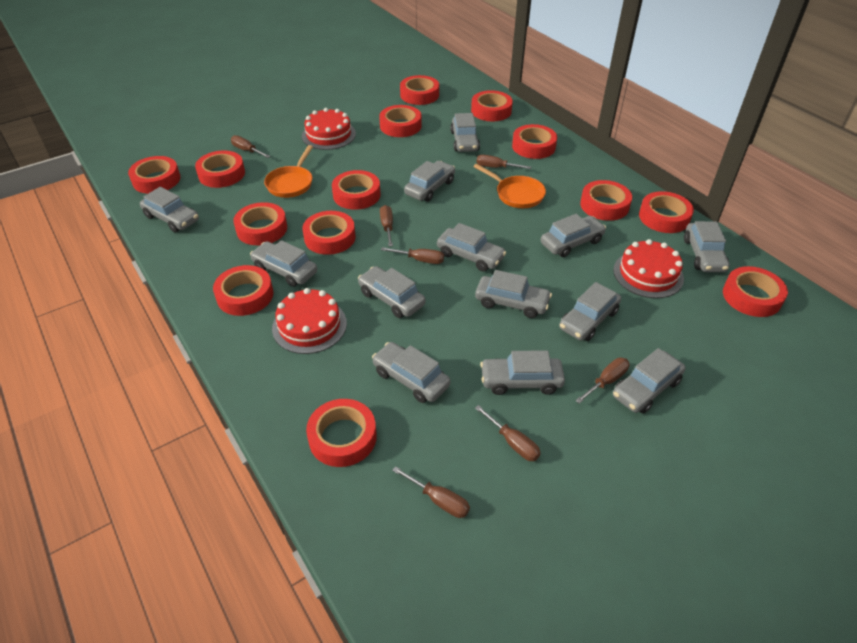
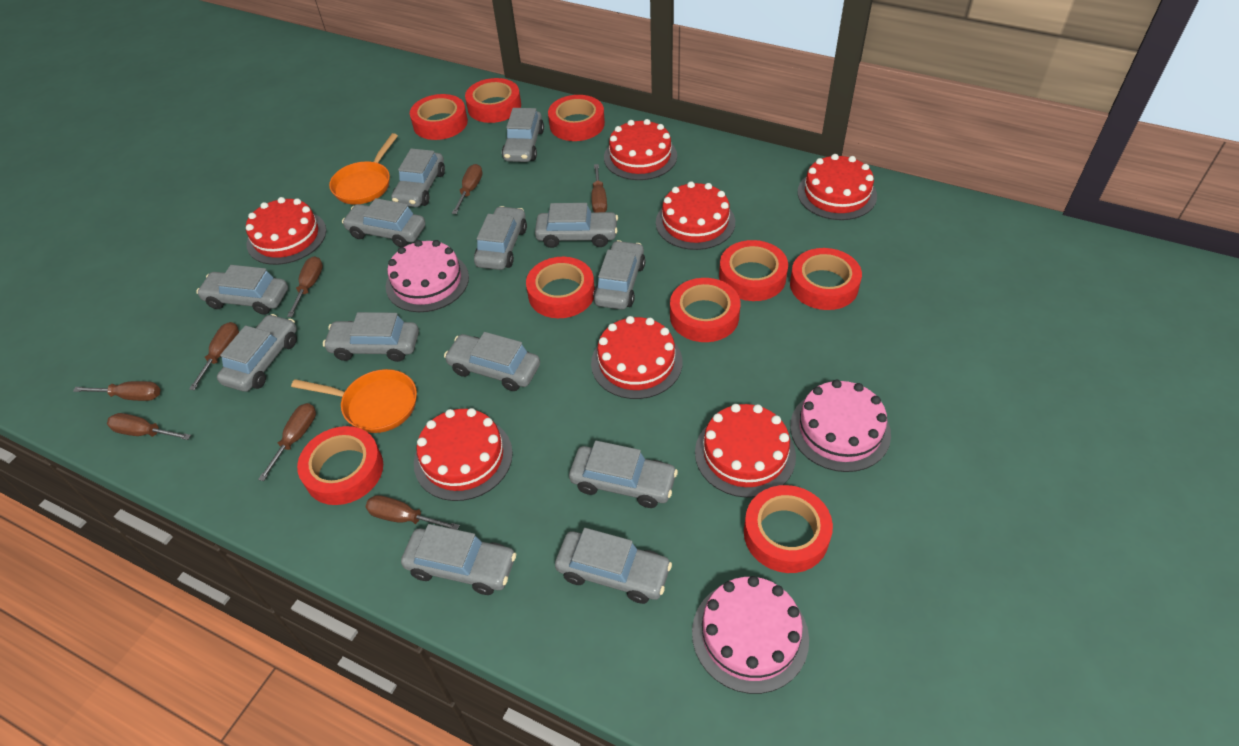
brown screwdriver: 7 -> 8
pink cake: 0 -> 3
red cake: 3 -> 7
red tape: 14 -> 9

